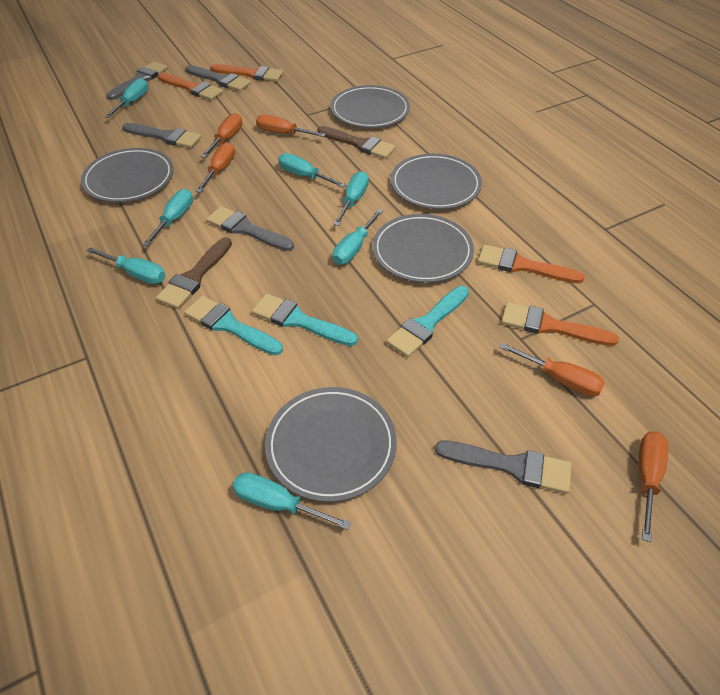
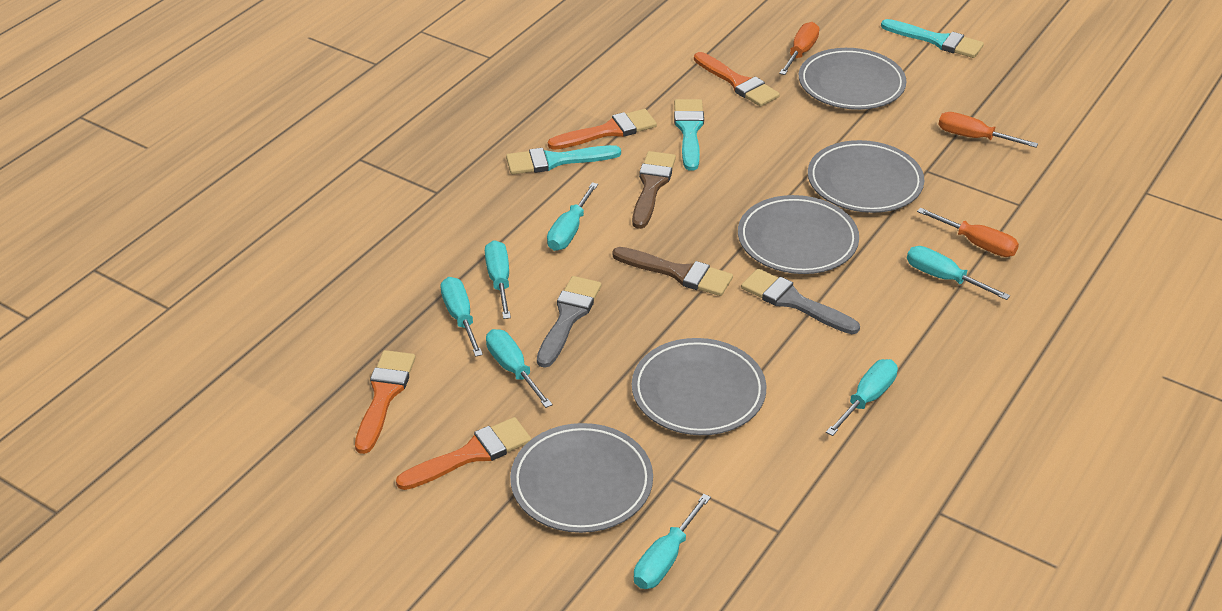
grey brush: 5 -> 2
orange screwdriver: 5 -> 3

